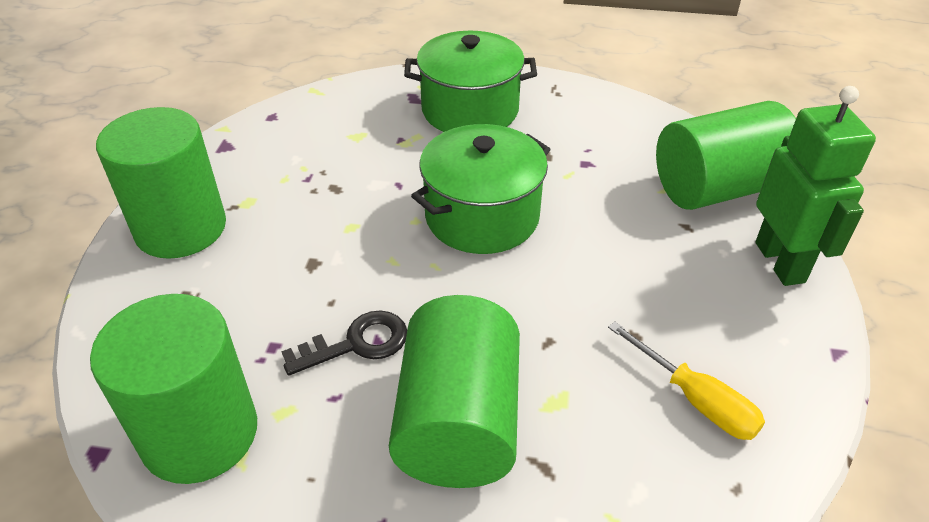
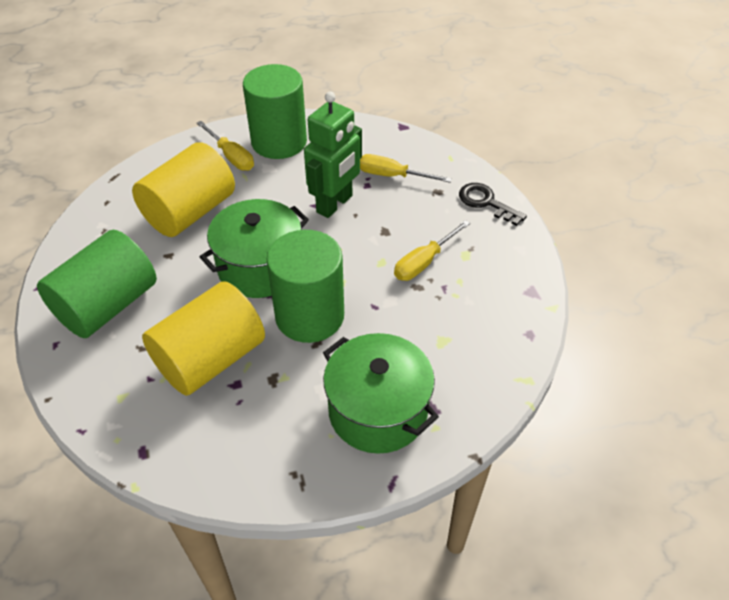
green cylinder: 4 -> 3
yellow cylinder: 0 -> 2
yellow screwdriver: 1 -> 3

